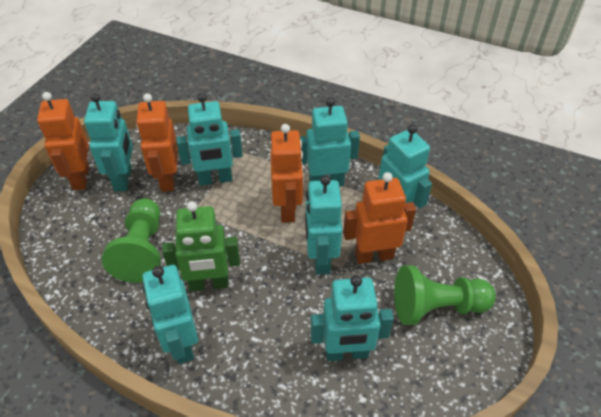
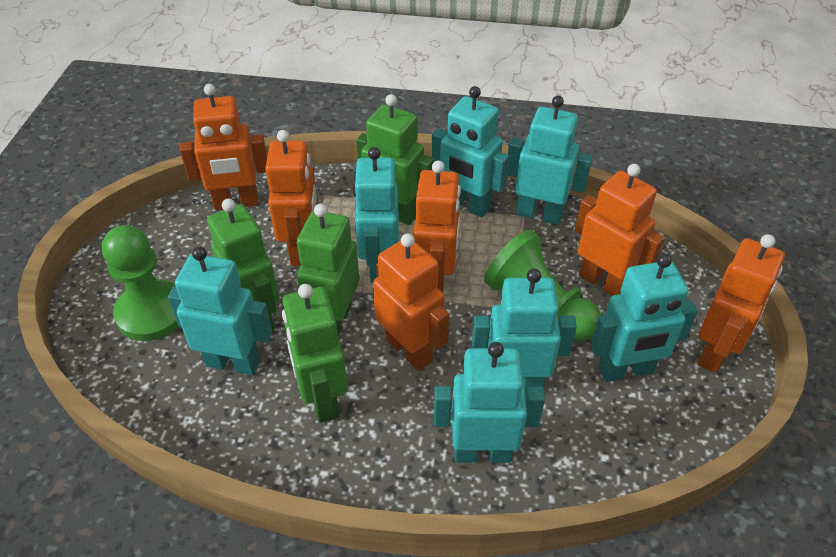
green robot: 1 -> 4
orange robot: 4 -> 6

